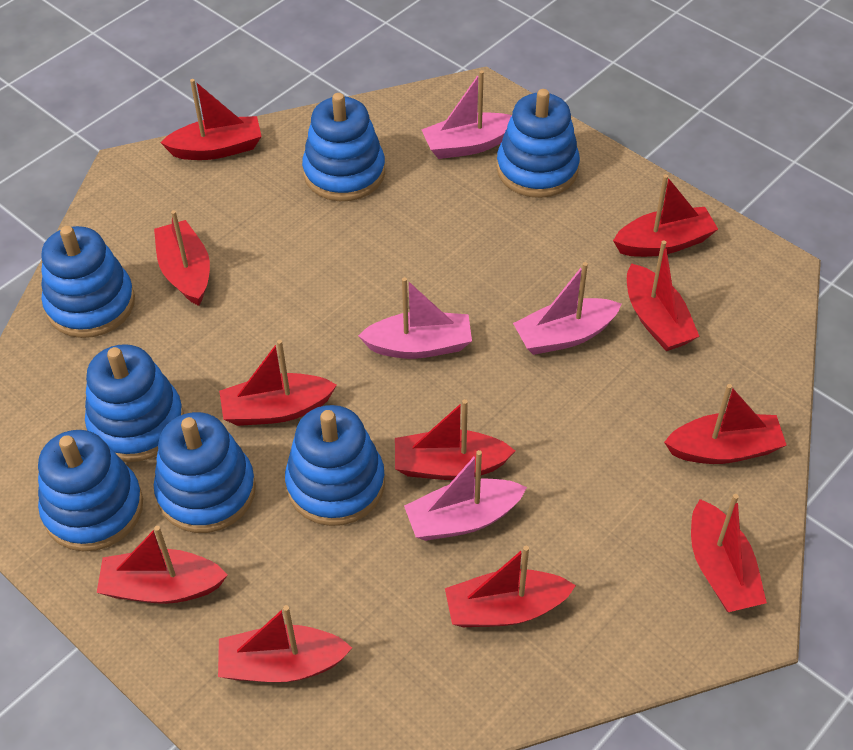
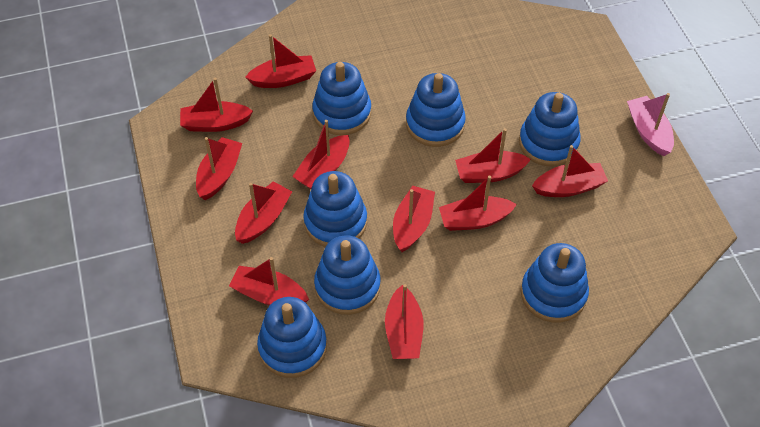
pink boat: 4 -> 1

